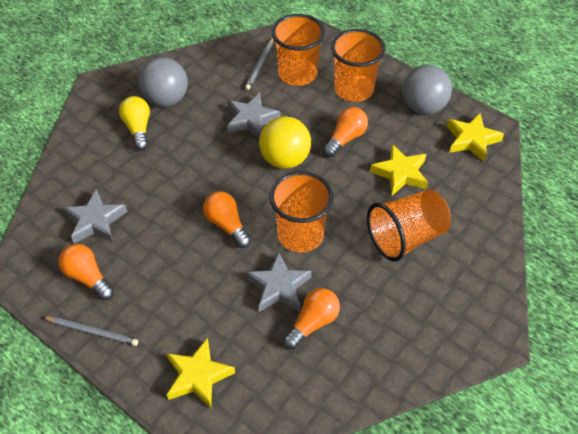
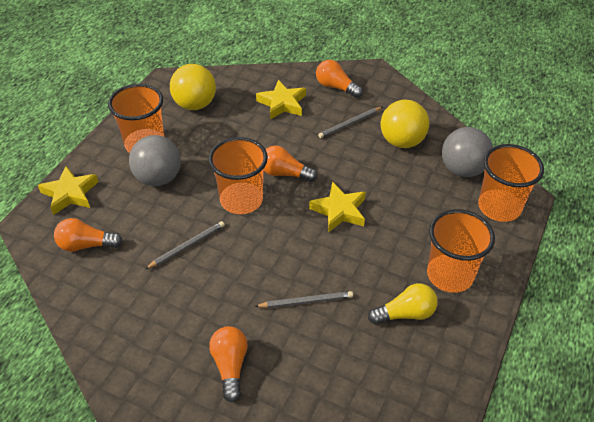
grey pencil: 2 -> 3
grey star: 3 -> 0
yellow ball: 1 -> 2

